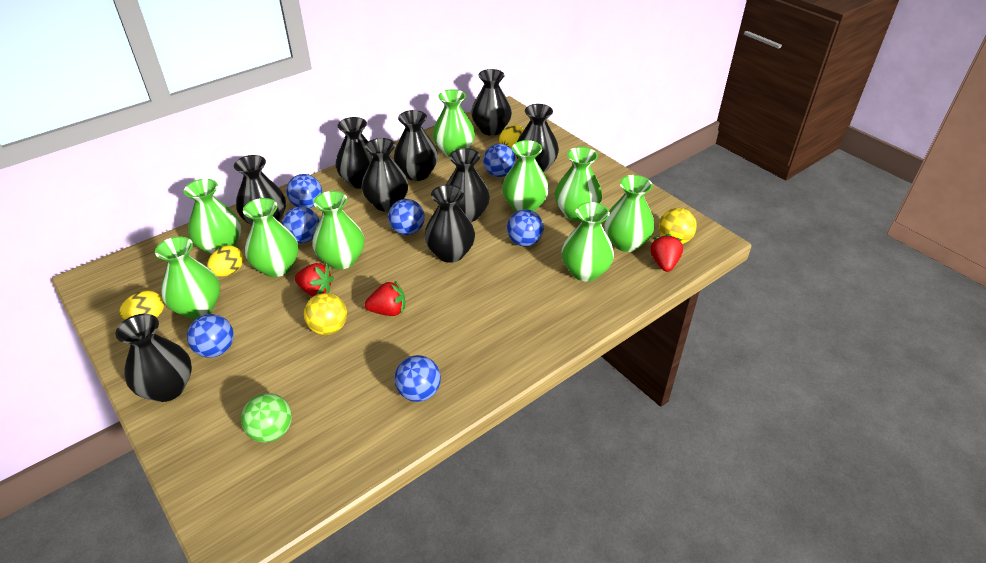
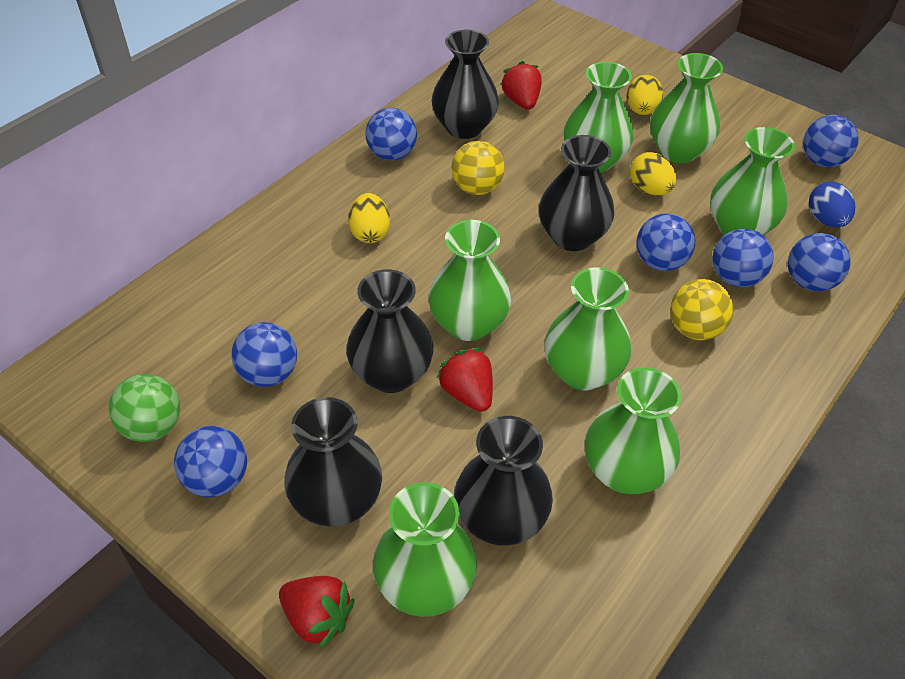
black vase: 9 -> 5
blue egg: 0 -> 1
green vase: 9 -> 7

